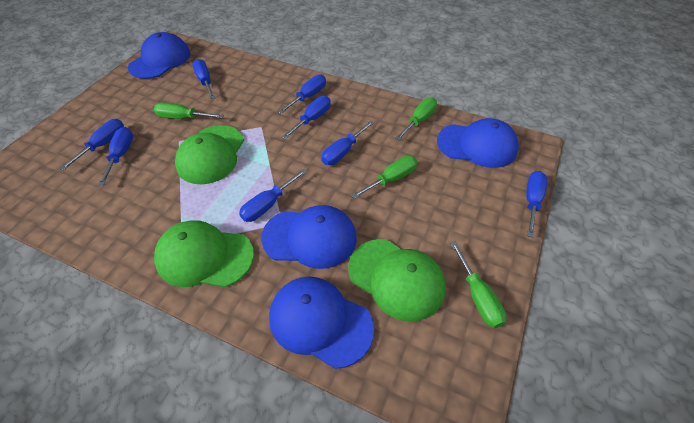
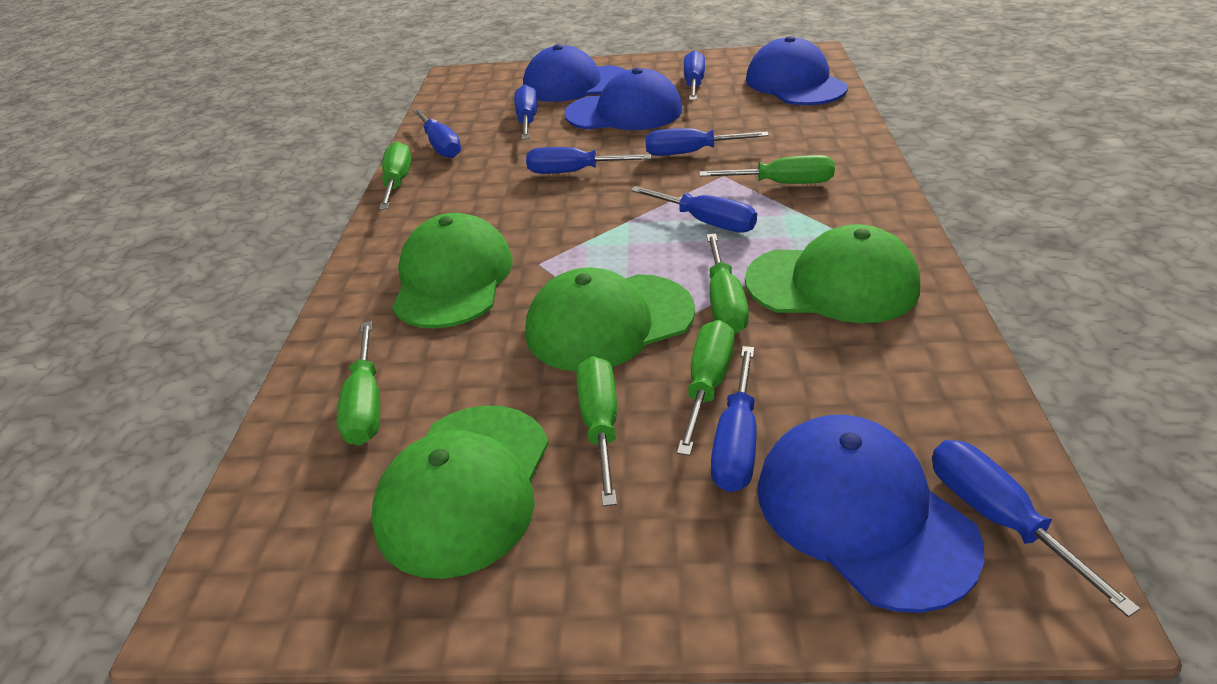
green cap: 3 -> 4
green screwdriver: 4 -> 6

